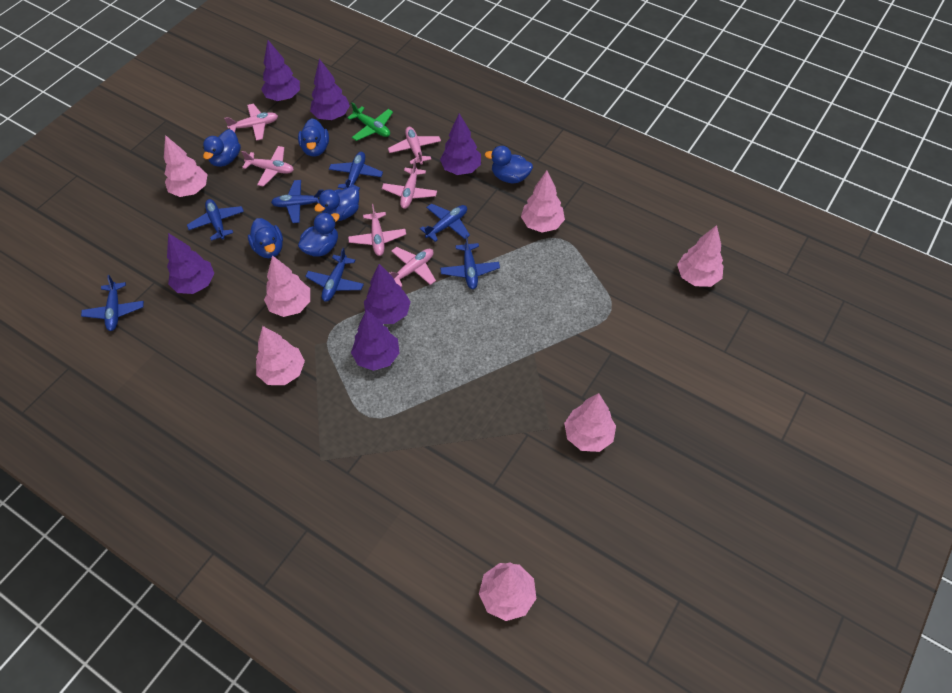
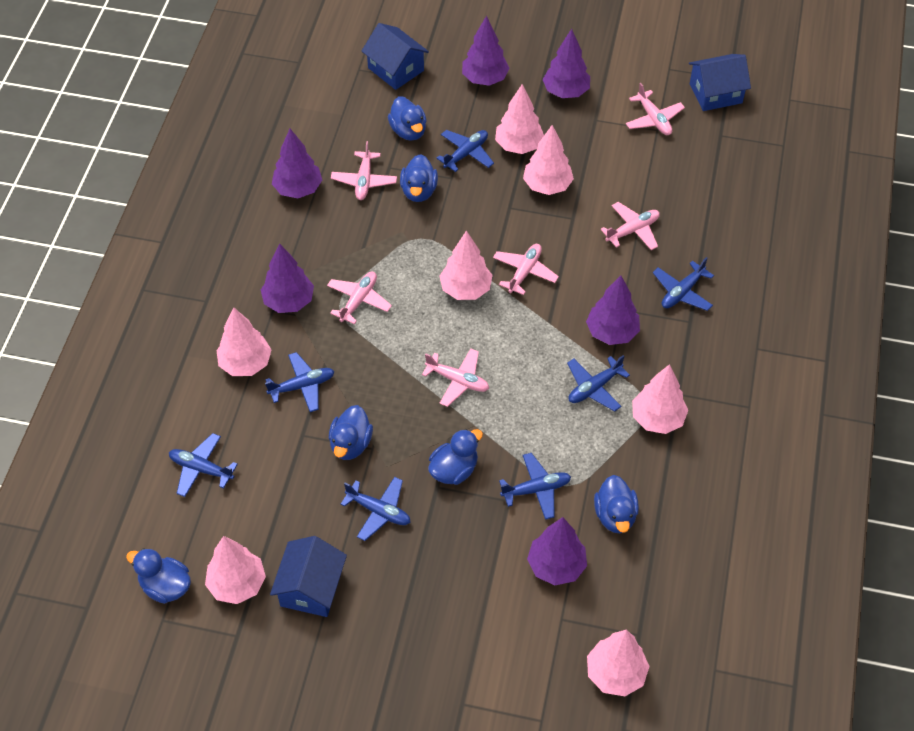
blue house: 0 -> 3
green plane: 1 -> 0

